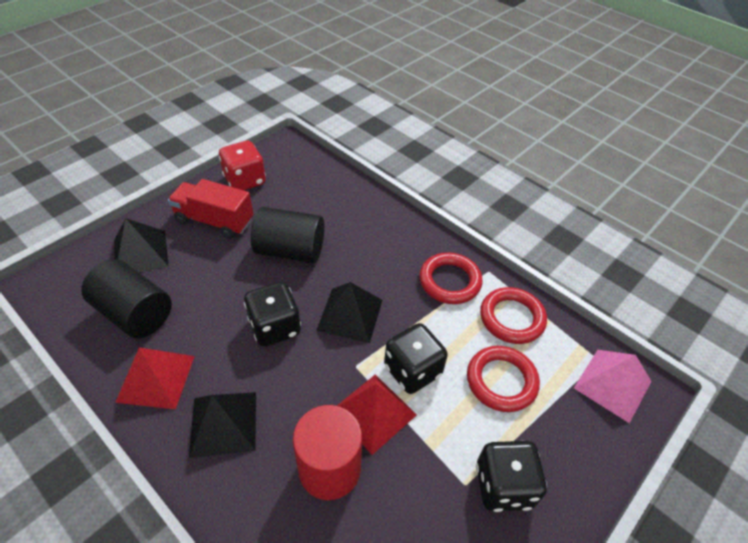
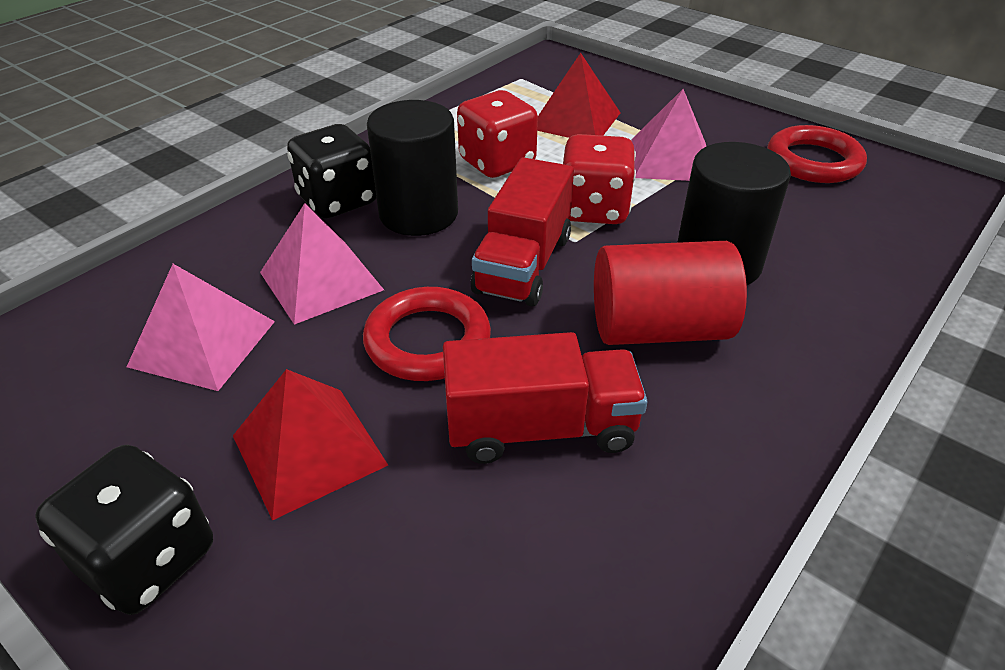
black dice: 3 -> 2
black pyramid: 3 -> 0
pink pyramid: 1 -> 3
red dice: 1 -> 2
red ring: 3 -> 2
red truck: 1 -> 2

